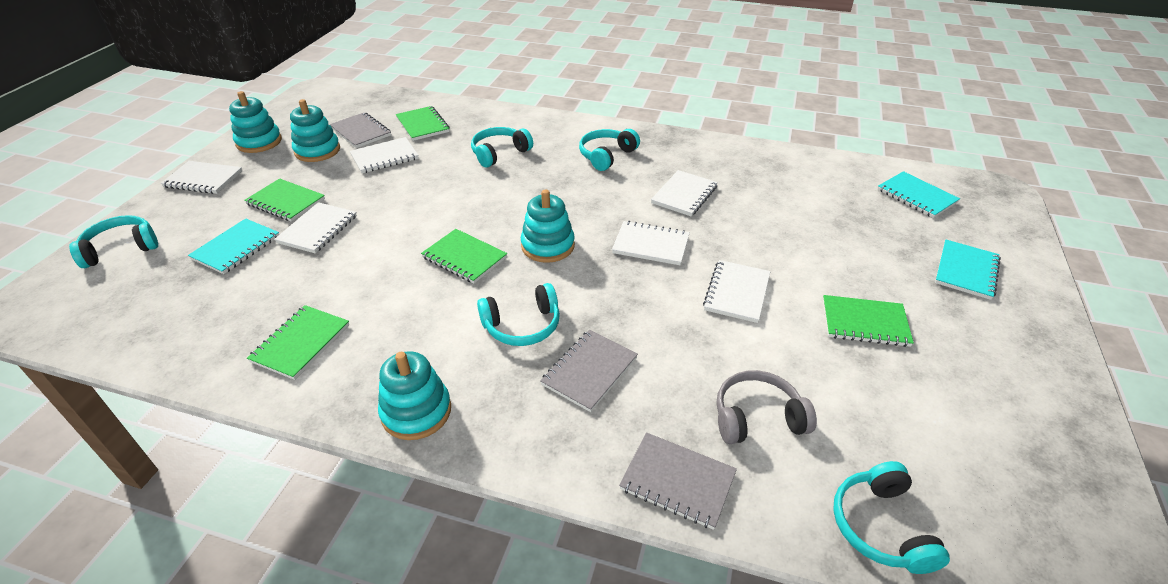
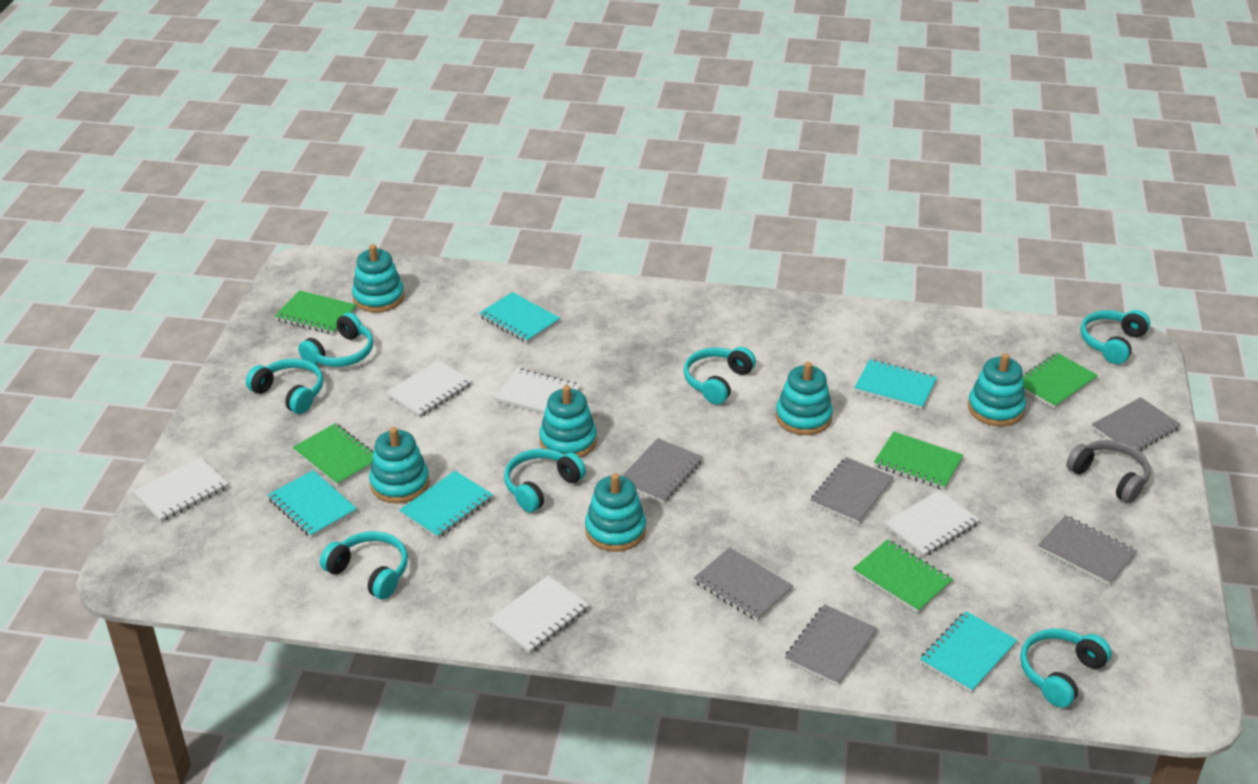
grey notebook: 3 -> 6
turquoise headphones: 5 -> 7
turquoise notebook: 3 -> 5
turquoise stacking toy: 4 -> 6
white notebook: 6 -> 5

